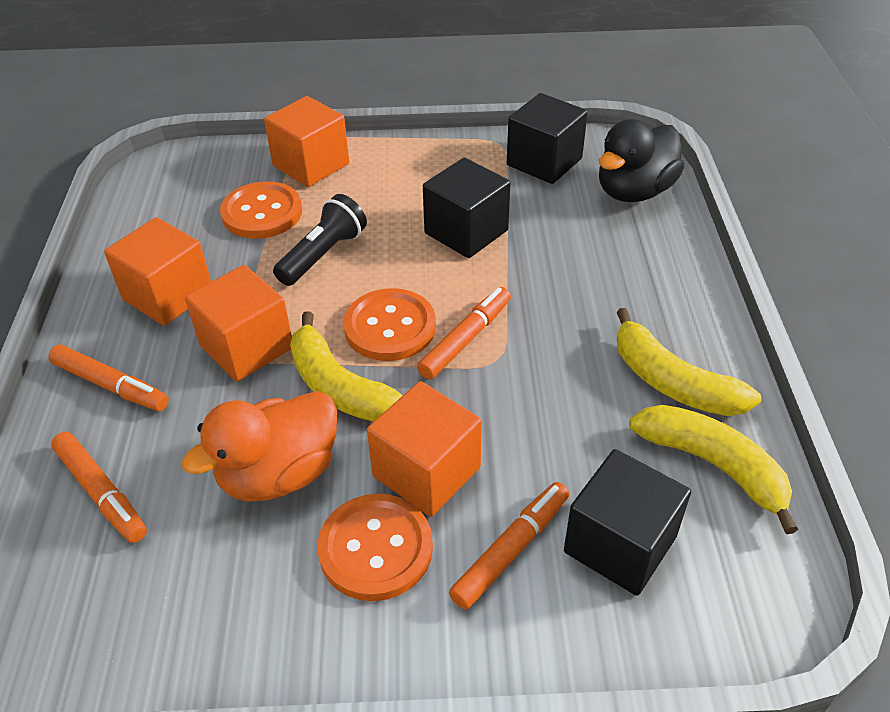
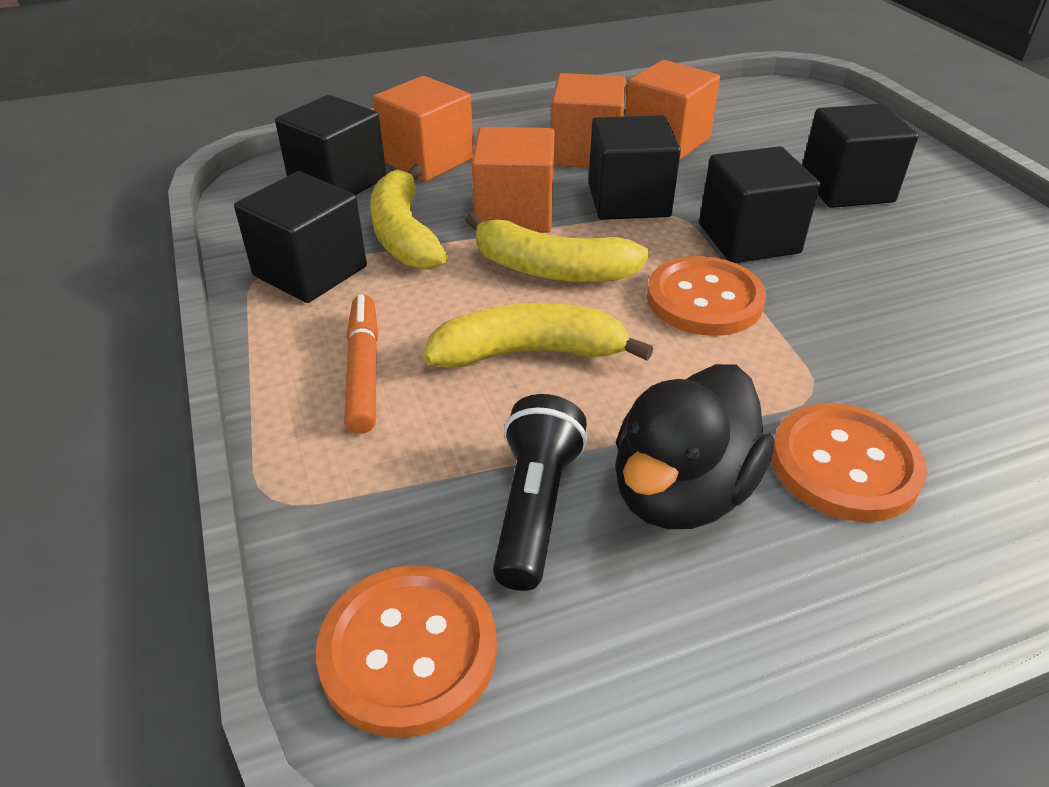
black cube: 3 -> 5
orange duck: 1 -> 0
orange marker: 4 -> 1

